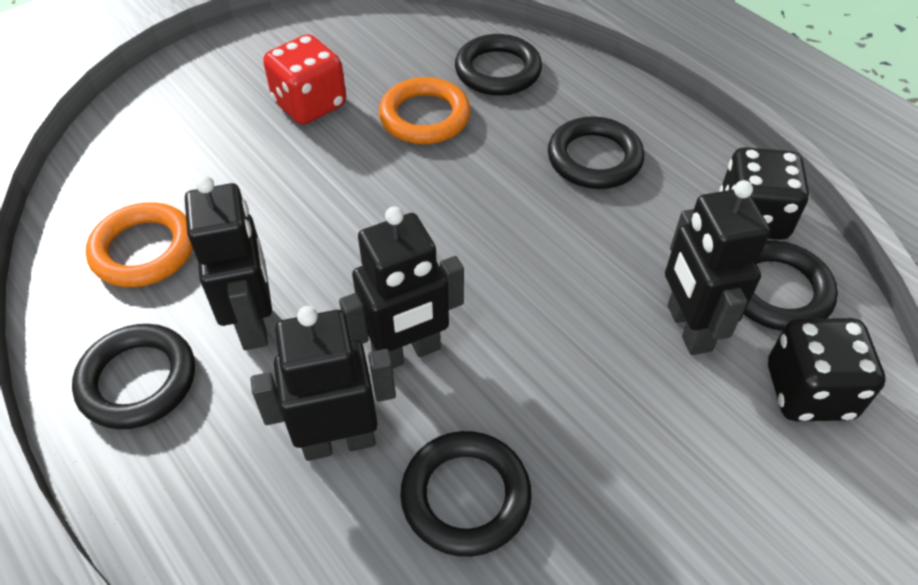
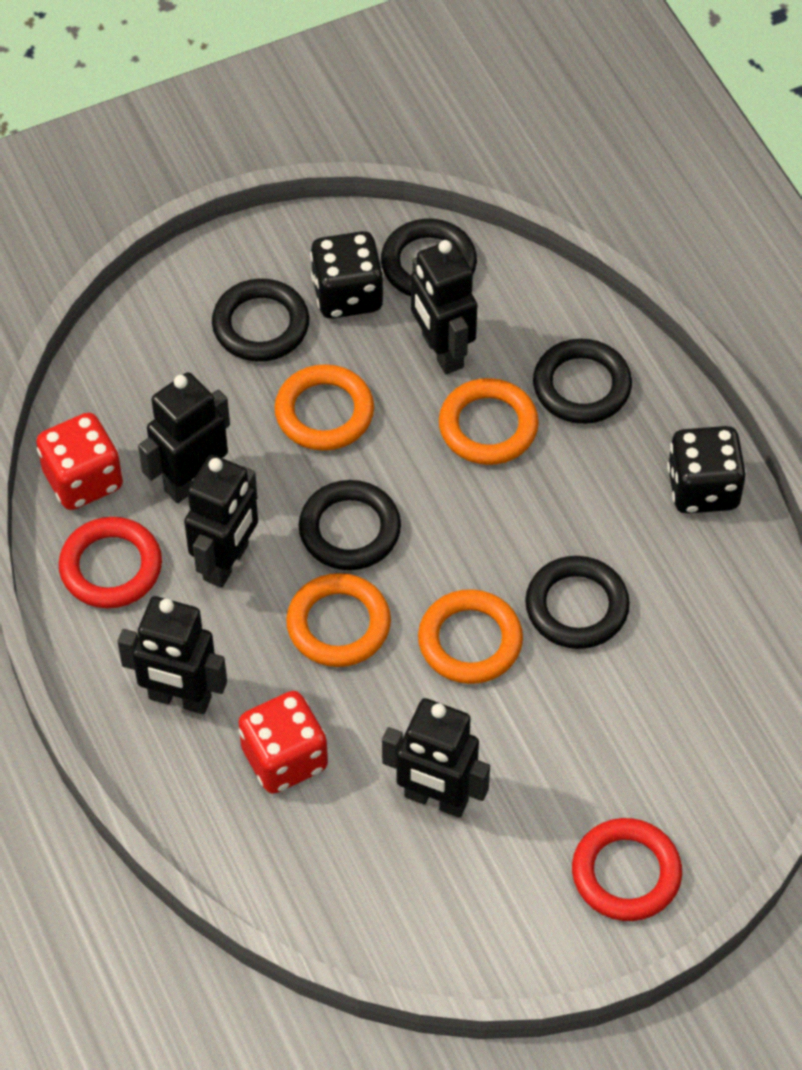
black robot: 4 -> 5
orange ring: 2 -> 4
red dice: 1 -> 2
red ring: 0 -> 2

